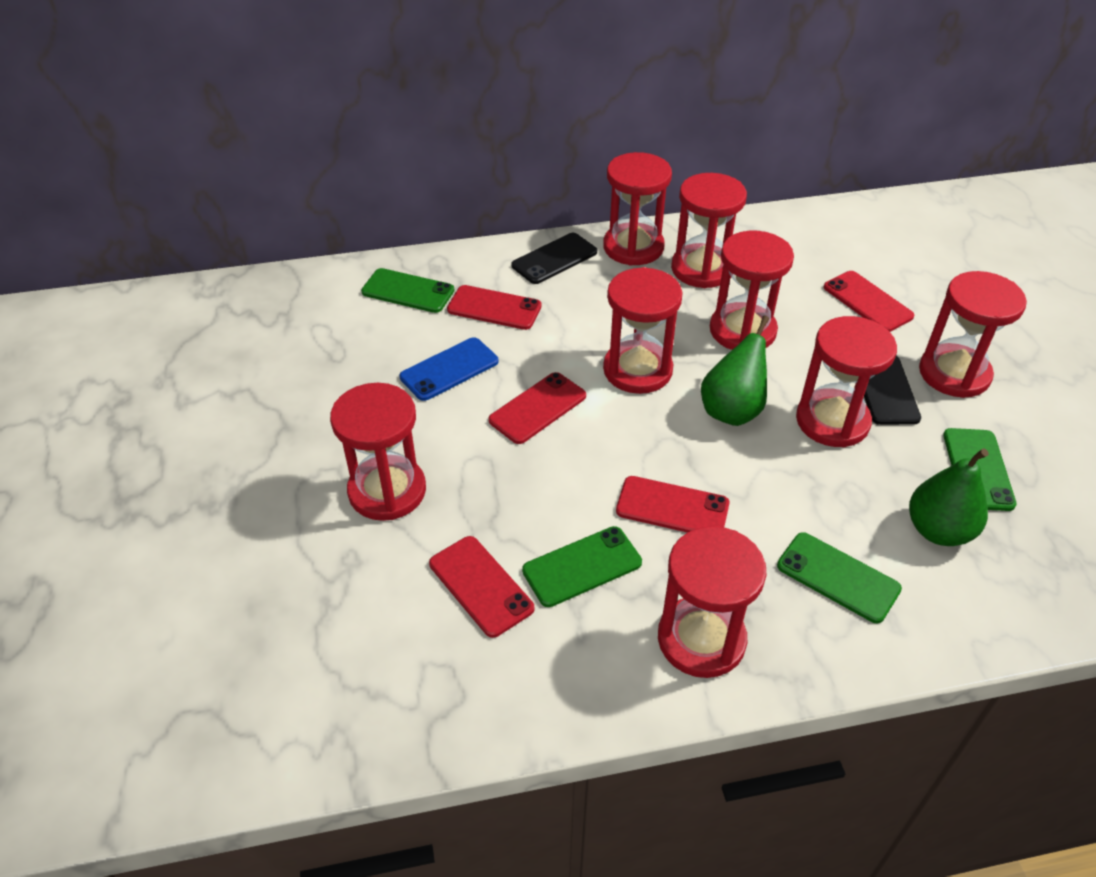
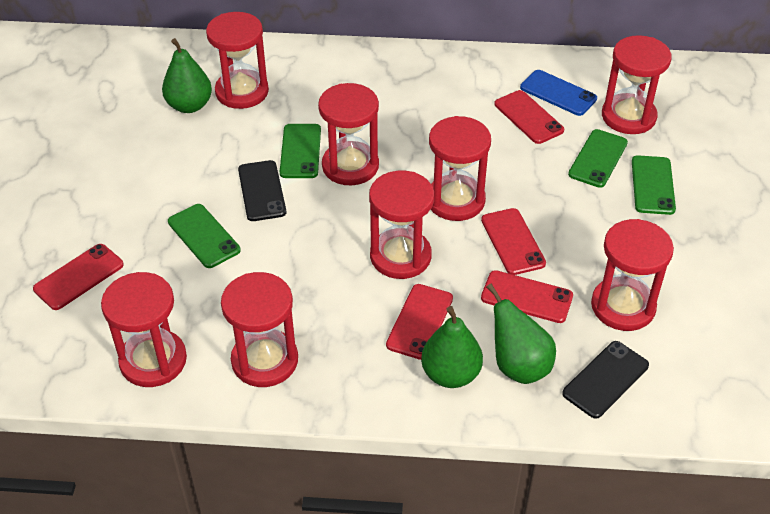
green pear: 2 -> 3

